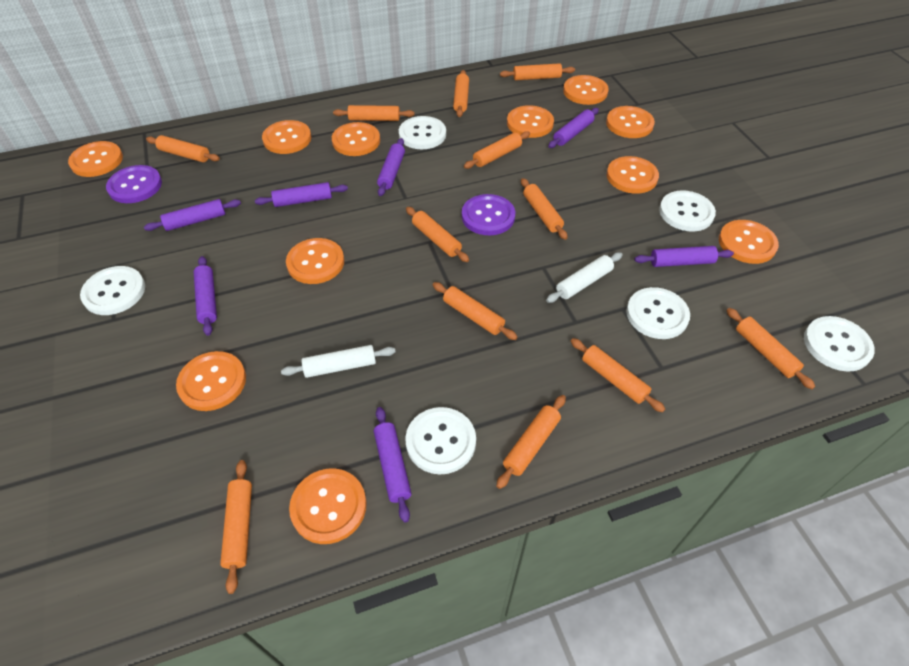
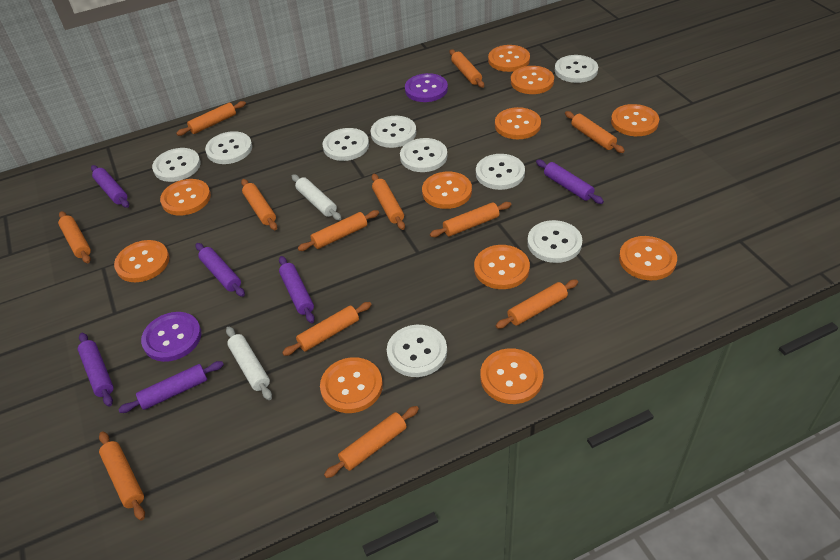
purple rolling pin: 7 -> 6
white button: 6 -> 9

